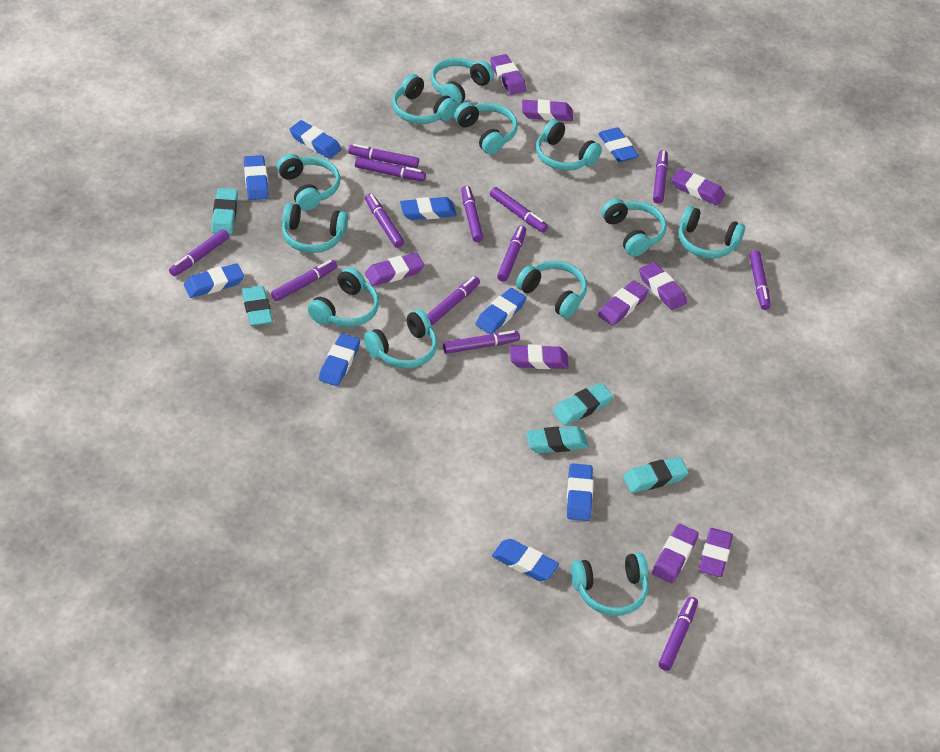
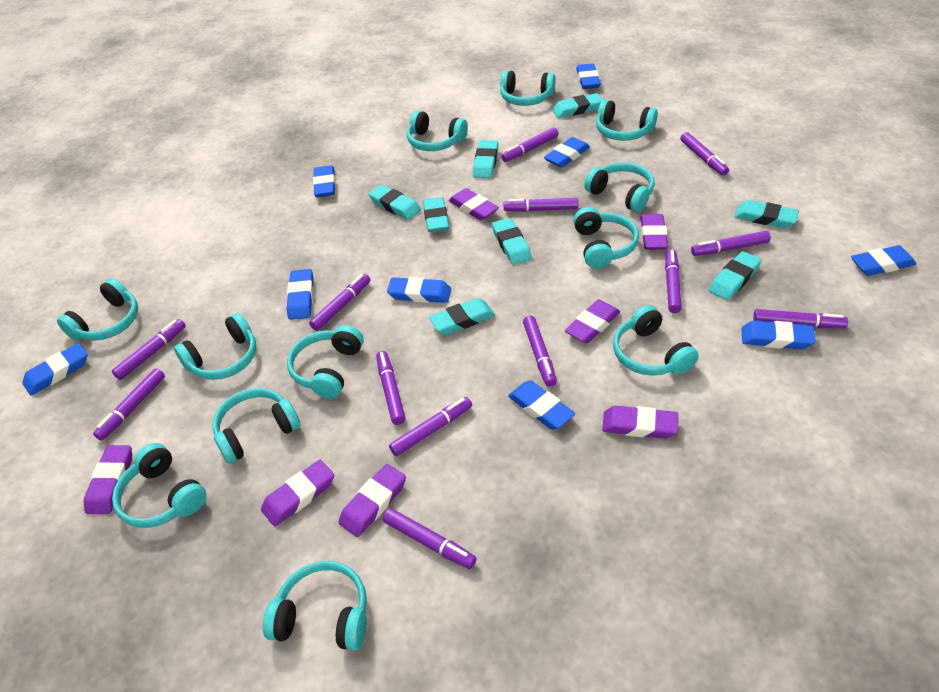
purple eraser: 9 -> 7
turquoise eraser: 5 -> 8

